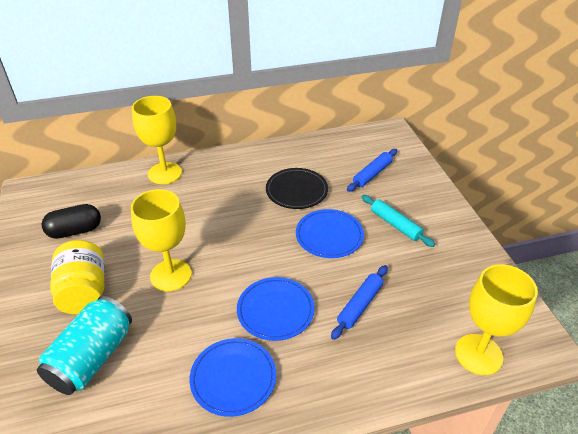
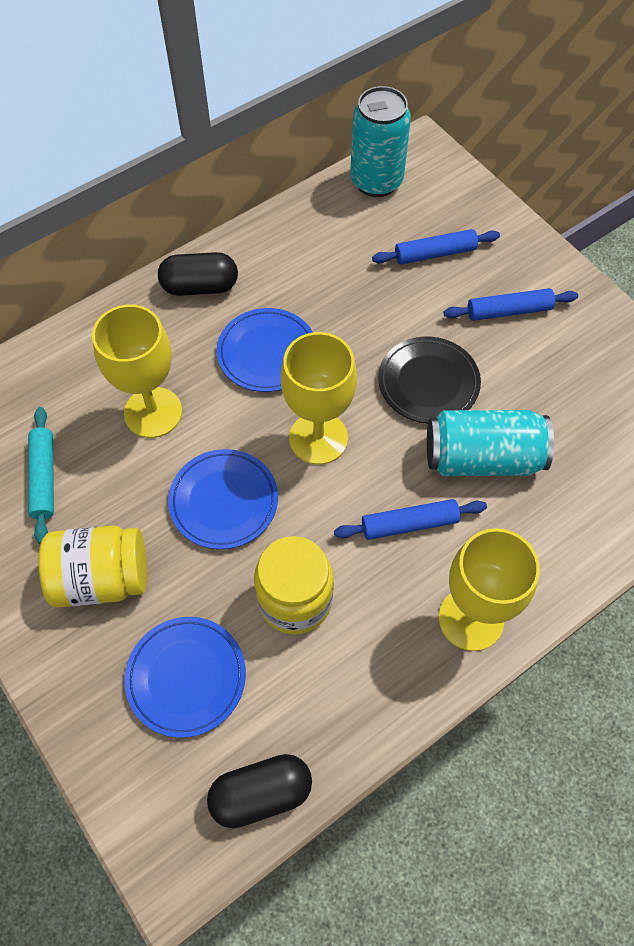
black capsule: 1 -> 2
blue rolling pin: 2 -> 3
turquoise can: 1 -> 2
yellow jar: 1 -> 2

